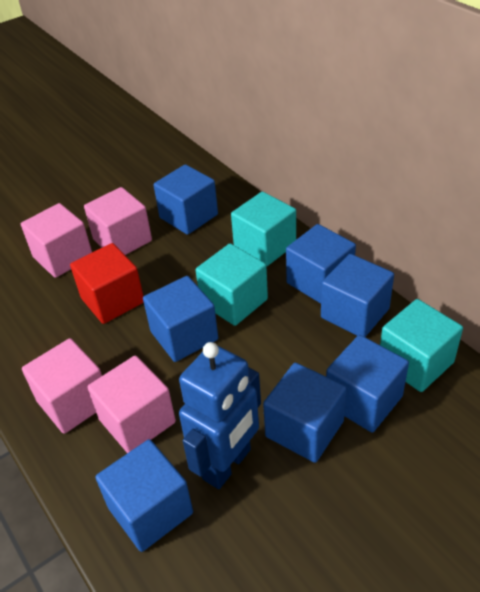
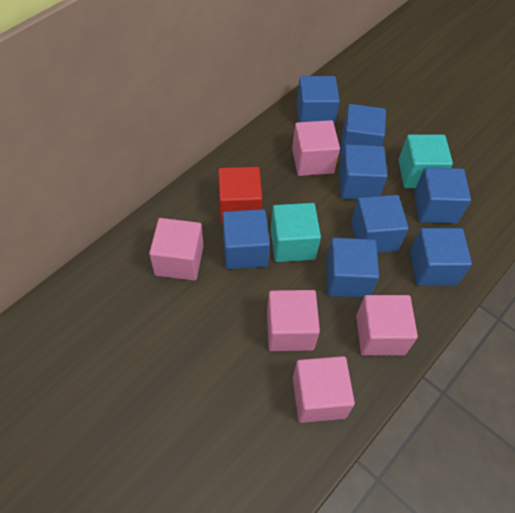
blue cube: 7 -> 8
blue robot: 1 -> 0
pink cube: 4 -> 5
turquoise cube: 3 -> 2

